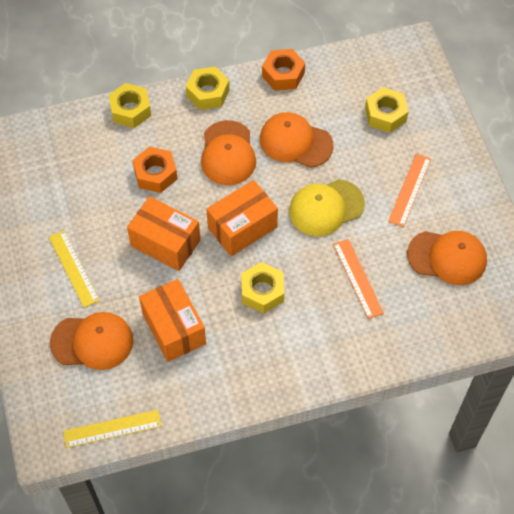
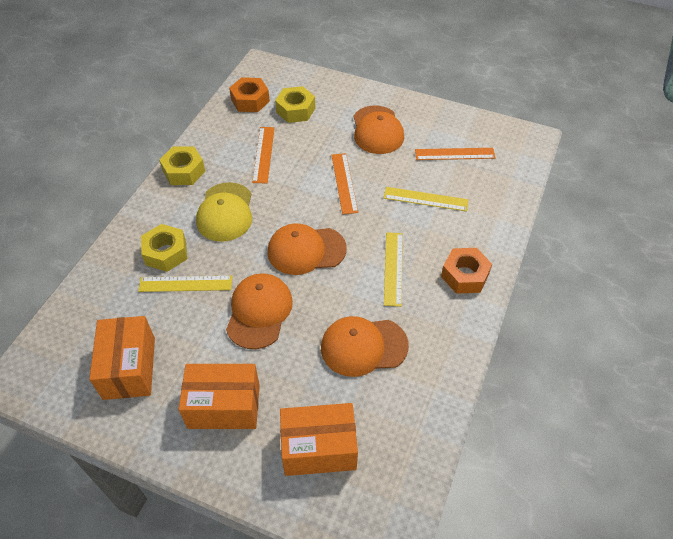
orange ruler: 2 -> 3
yellow nut: 4 -> 3
yellow ruler: 2 -> 3

